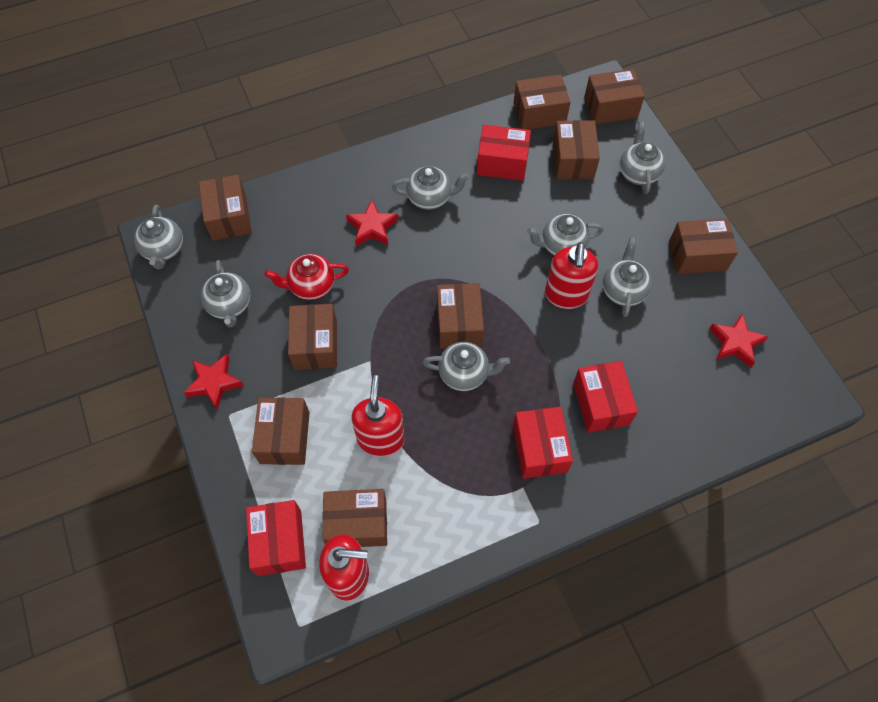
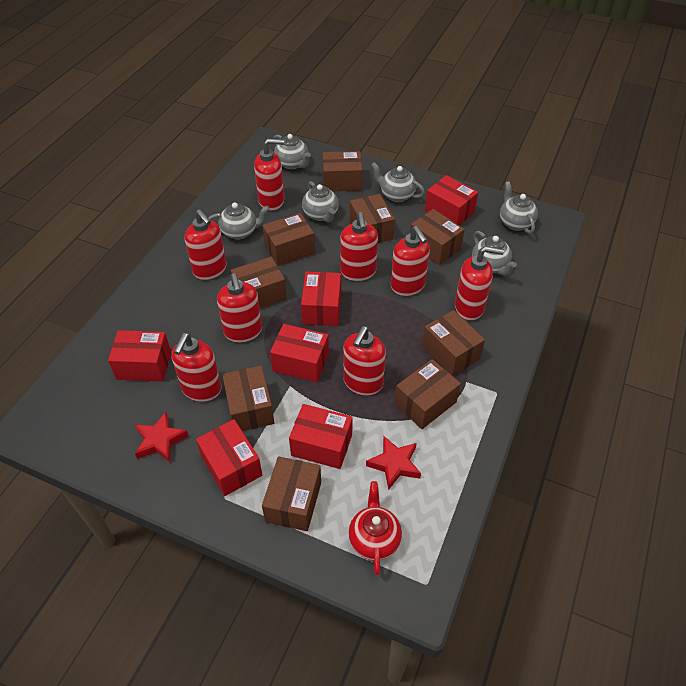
grey teapot: 7 -> 6
red box: 4 -> 6
red soap dispenser: 3 -> 8
red star: 3 -> 2

